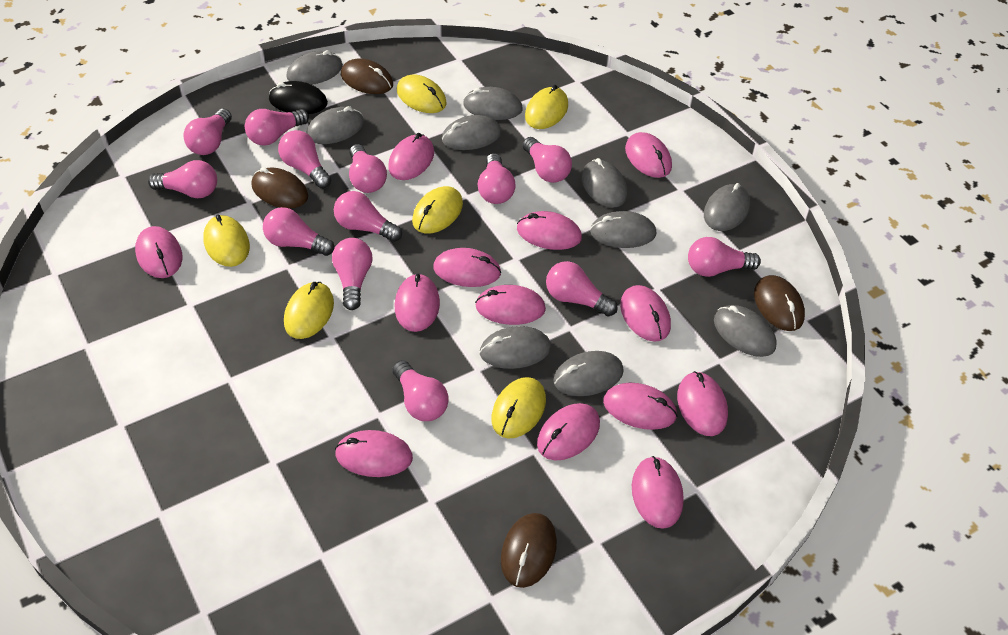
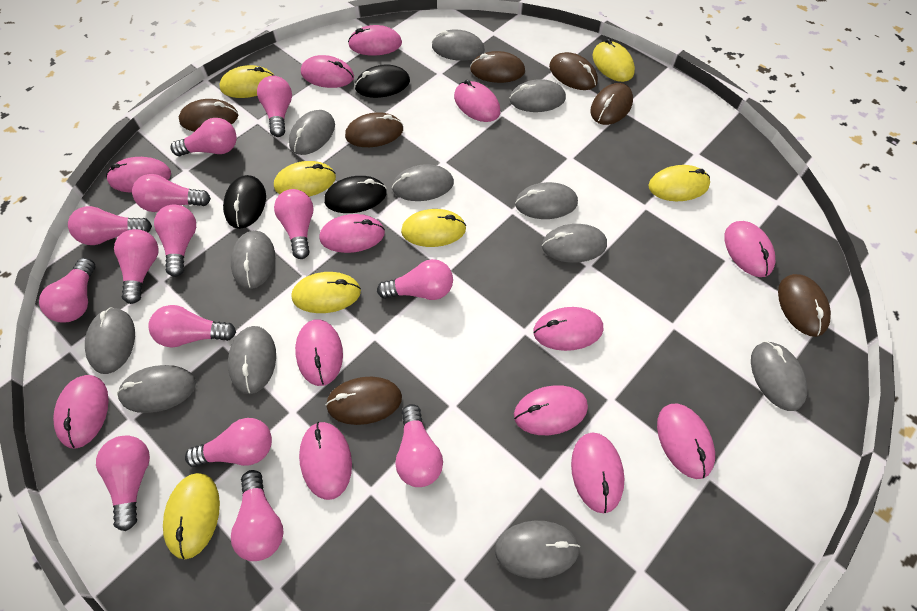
black mouse: 1 -> 3
brown mouse: 4 -> 7
grey mouse: 10 -> 12
pink light bulb: 13 -> 14
yellow mouse: 6 -> 7

